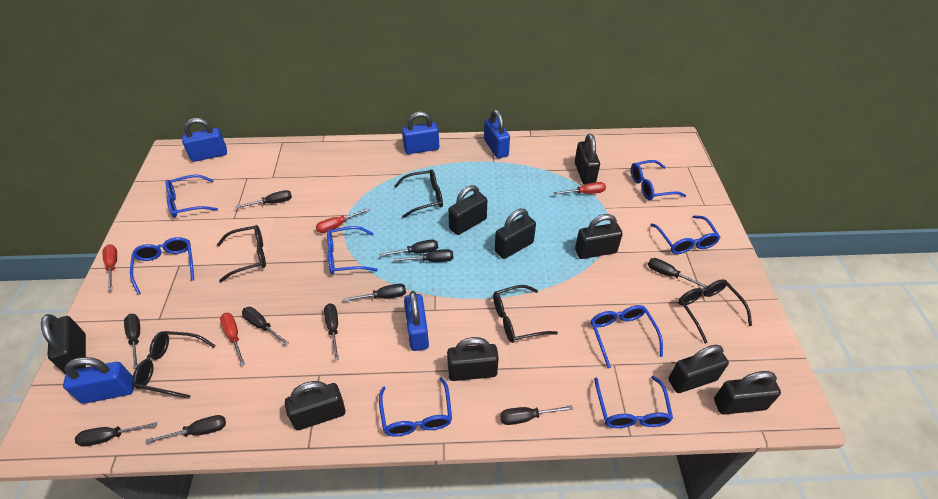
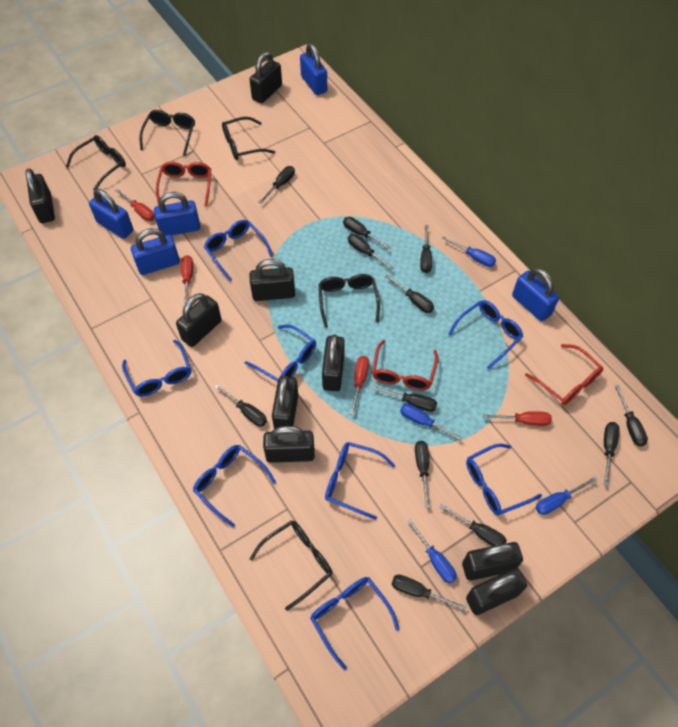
black screwdriver: 11 -> 12
blue screwdriver: 0 -> 4
red glasses: 0 -> 3

